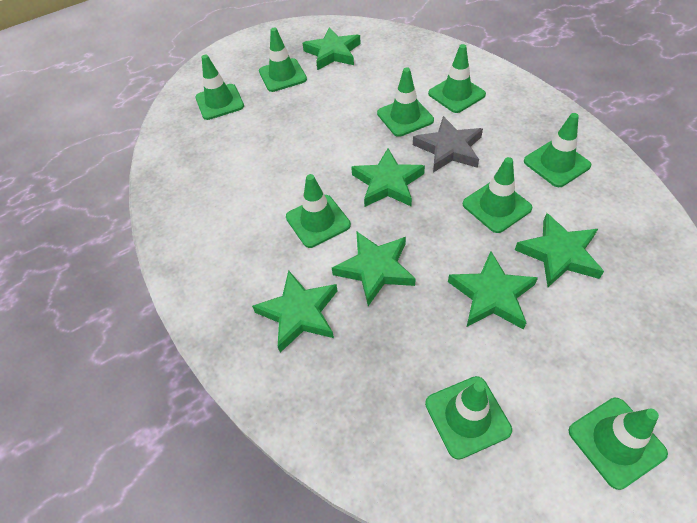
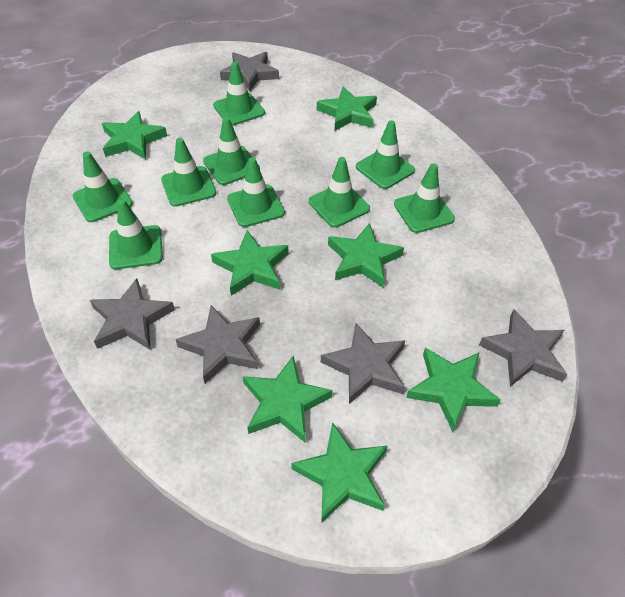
green star: 6 -> 7
grey star: 1 -> 5

